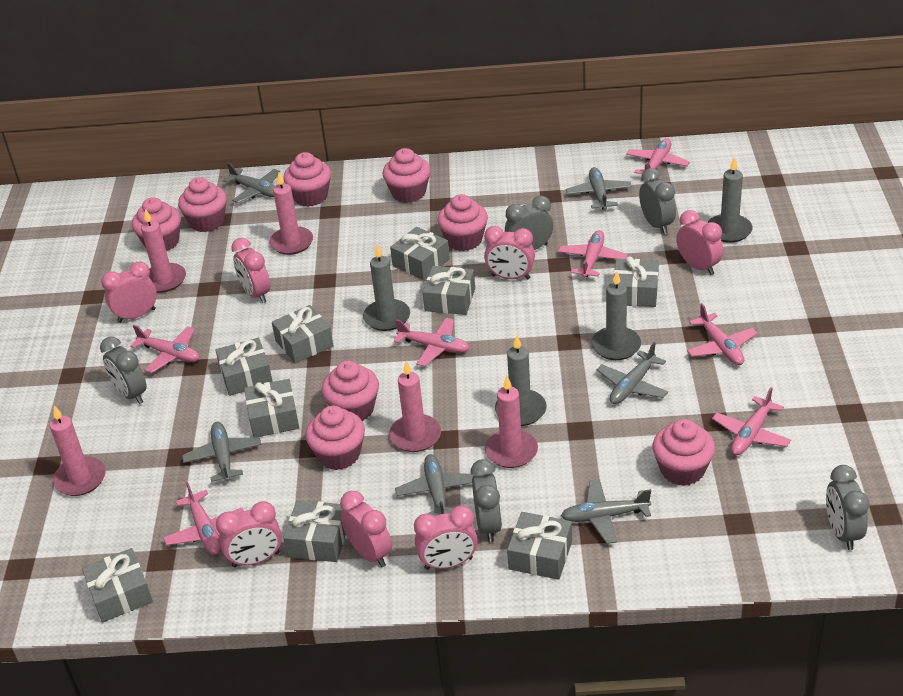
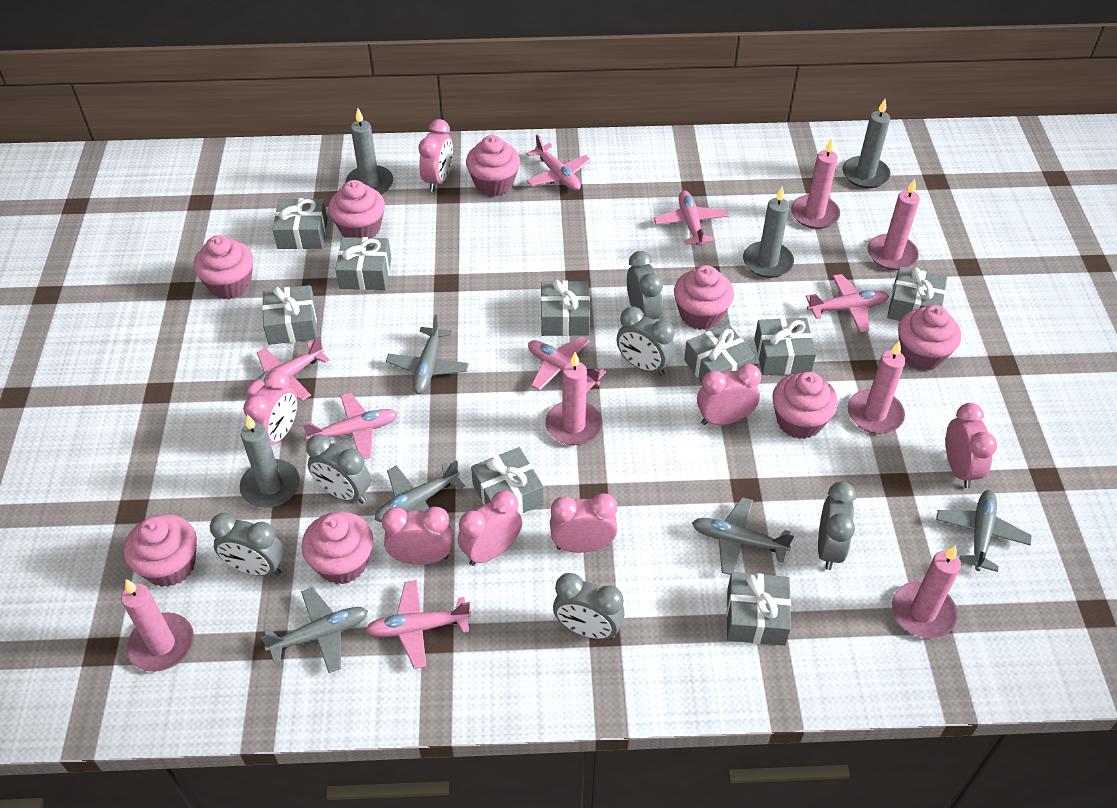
grey clock: 5 -> 6
grey plane: 6 -> 5
pink candle: 5 -> 6

